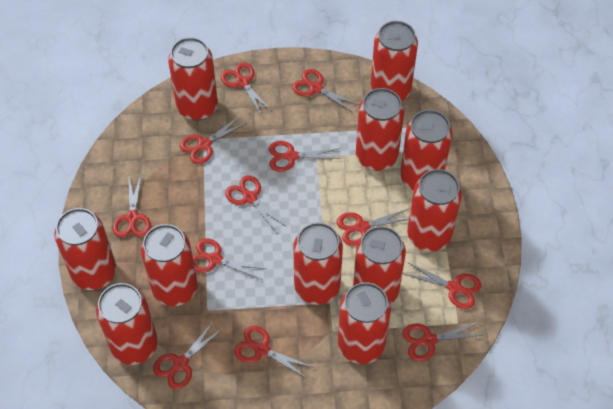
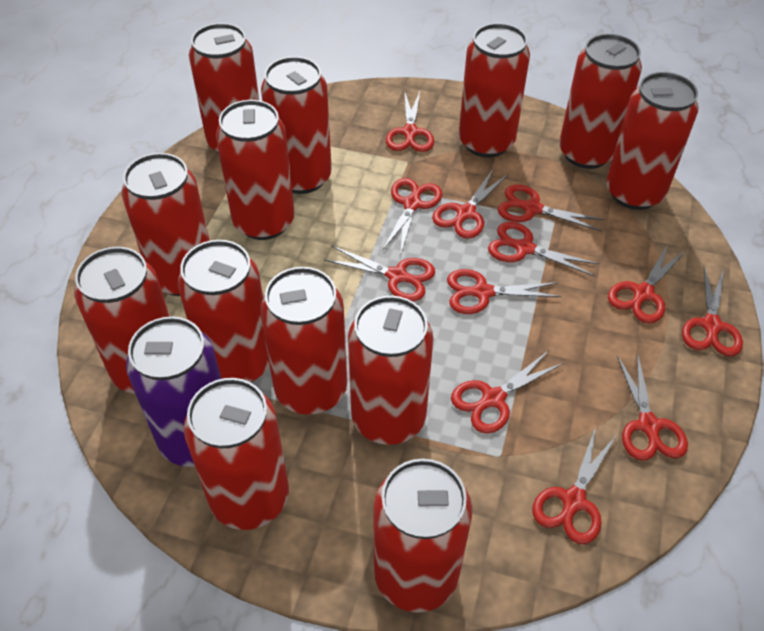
purple can: 0 -> 1
red can: 11 -> 13

